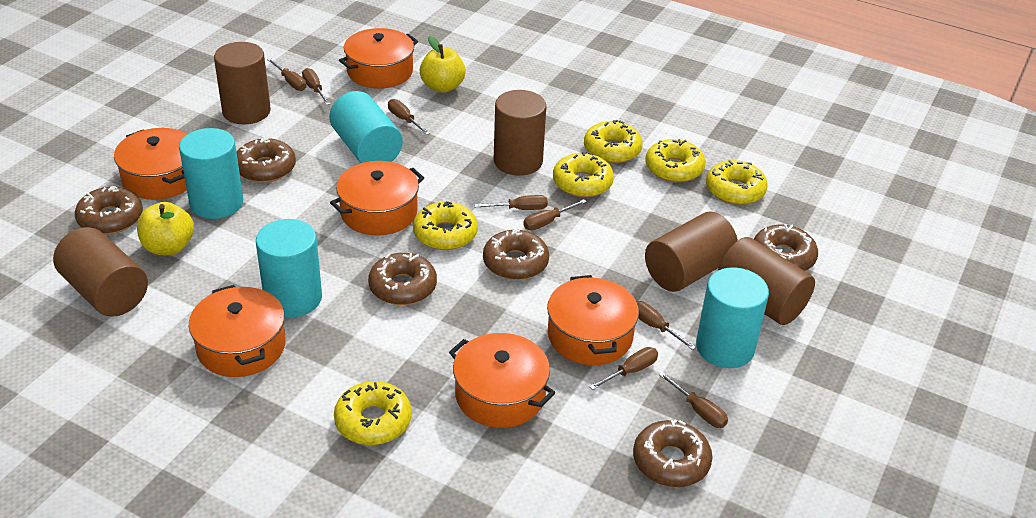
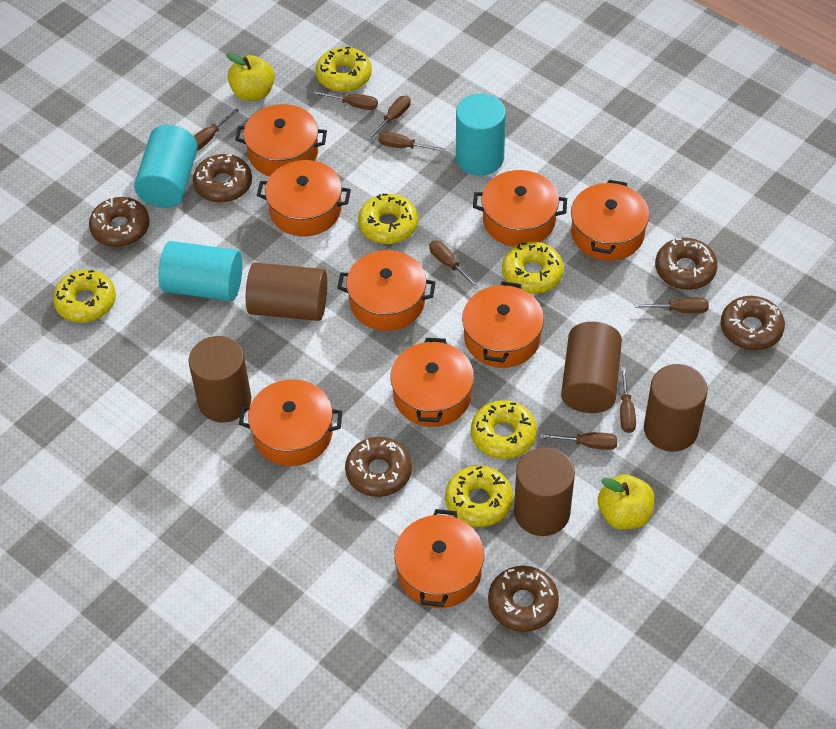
orange pot: 6 -> 9
turquoise cylinder: 4 -> 3

